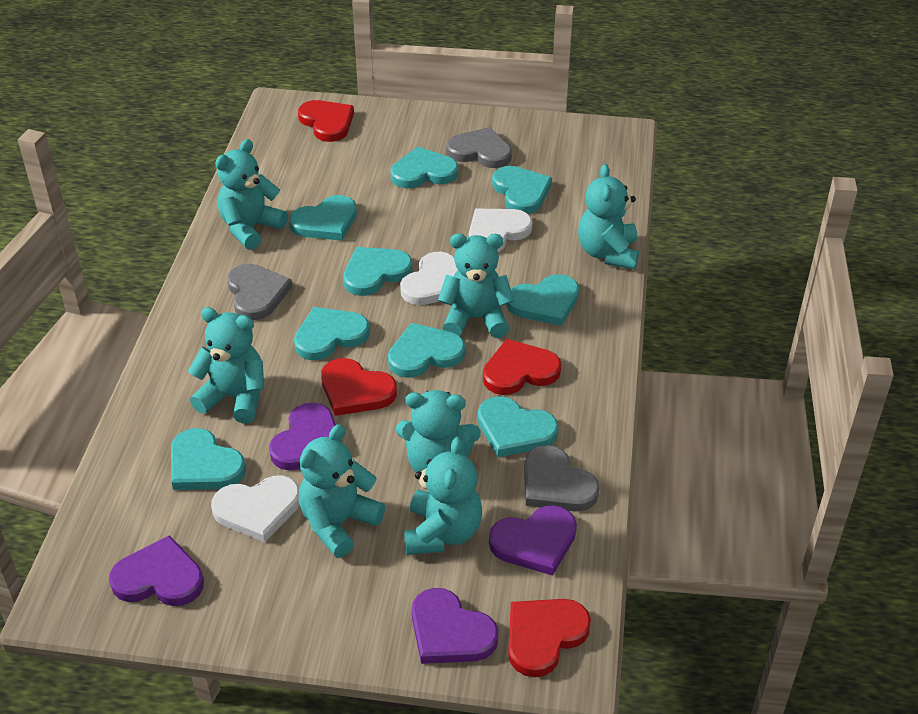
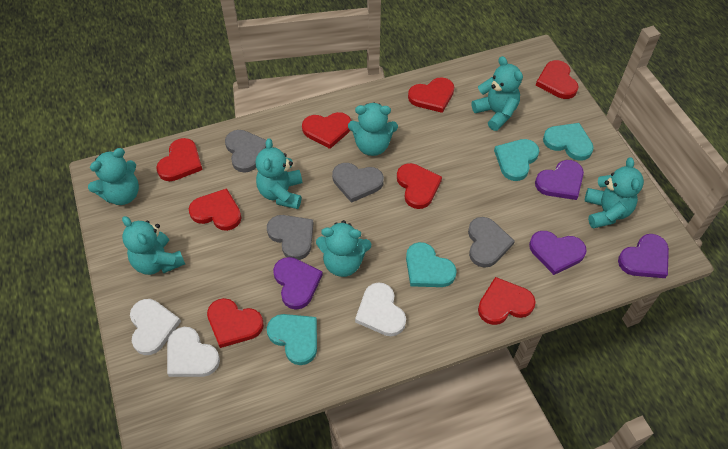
grey heart: 3 -> 4
red heart: 4 -> 8
turquoise heart: 9 -> 4

